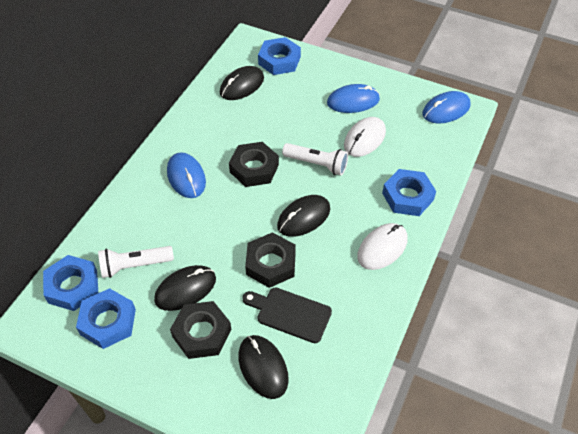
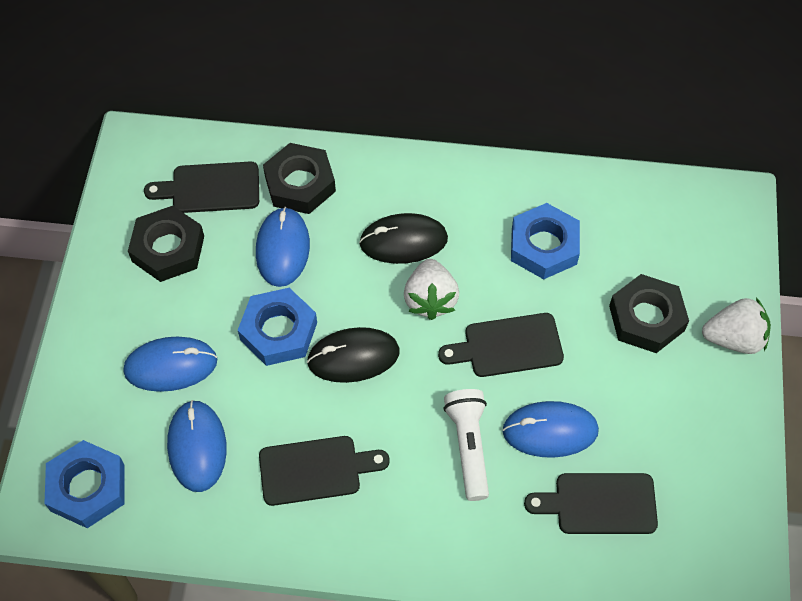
black cutting board: 1 -> 4
black mouse: 4 -> 2
blue mouse: 3 -> 4
blue nut: 4 -> 3
white flashlight: 2 -> 1
white mouse: 2 -> 0
white strawberry: 0 -> 2

